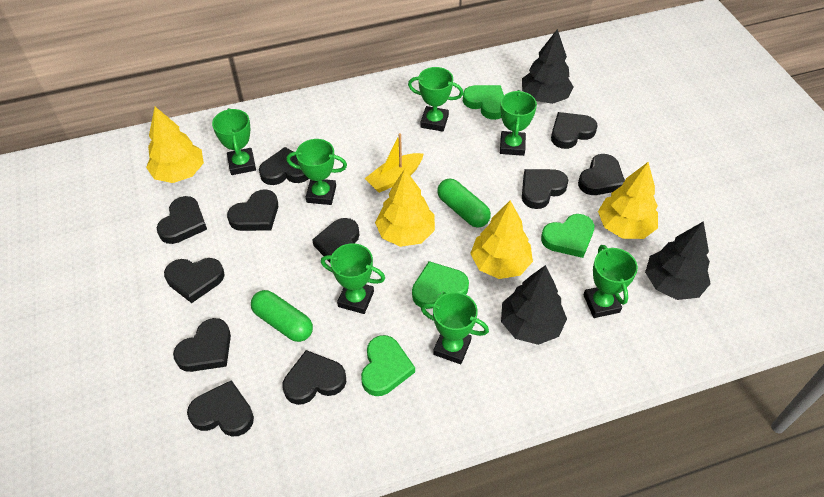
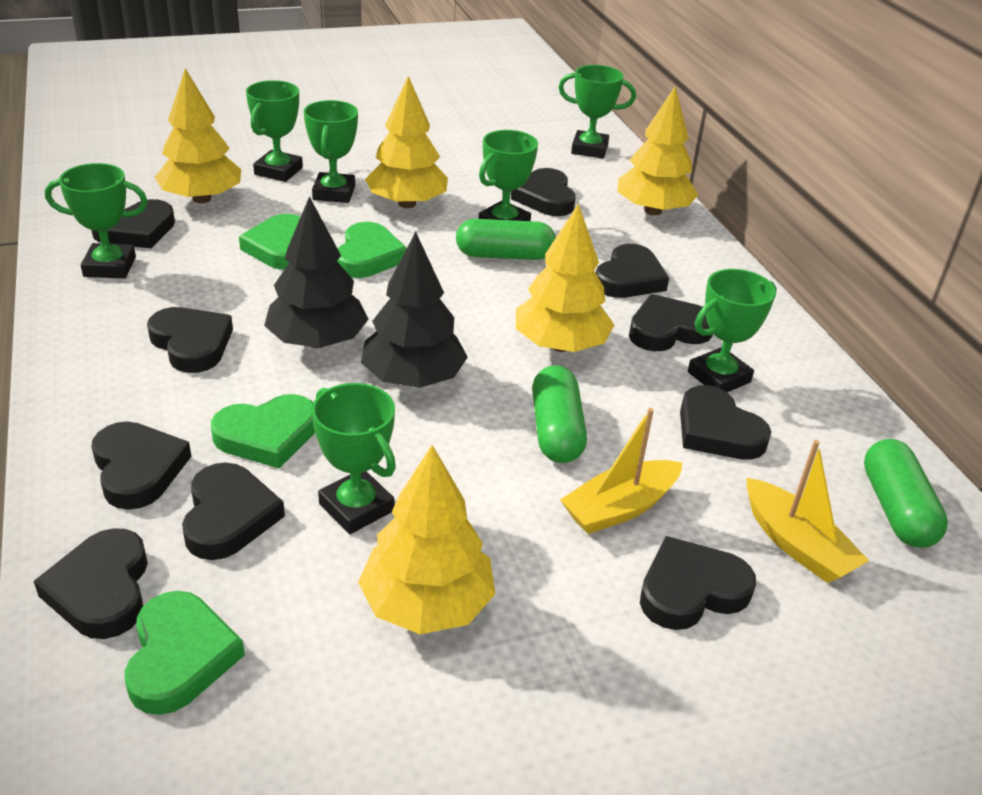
black heart: 11 -> 10
black tree: 3 -> 2
green capsule: 2 -> 3
yellow boat: 1 -> 2
yellow tree: 4 -> 5

